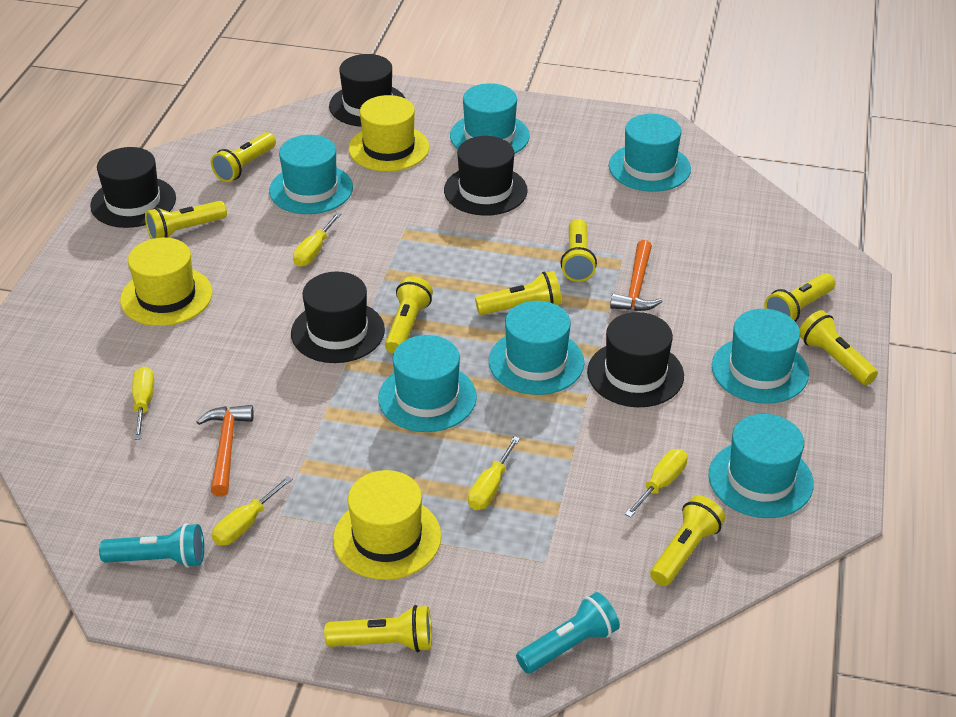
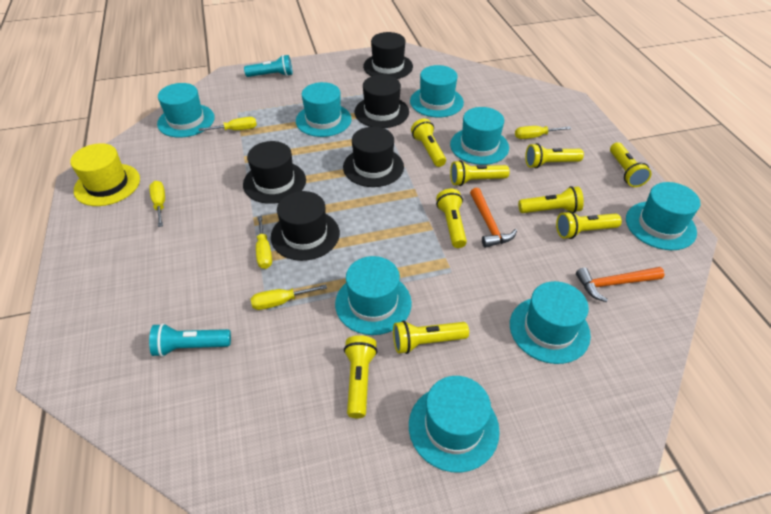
turquoise hat: 7 -> 8
yellow hat: 3 -> 1

